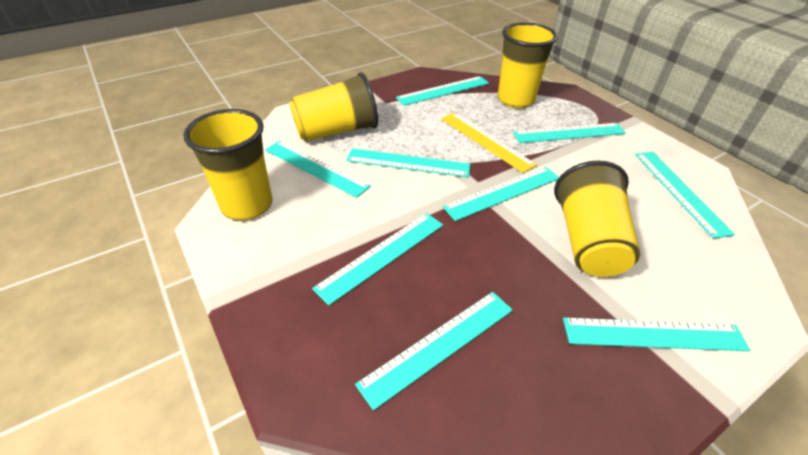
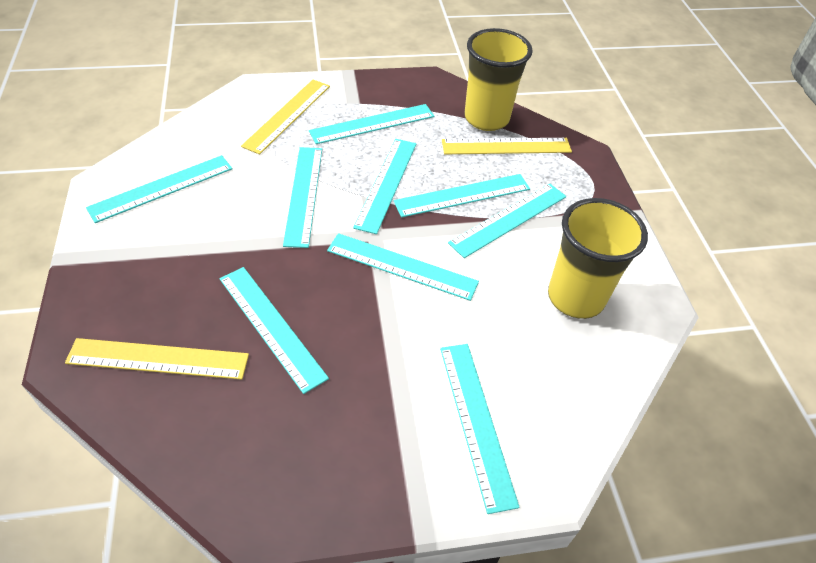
yellow cup: 4 -> 2
yellow ruler: 1 -> 3

